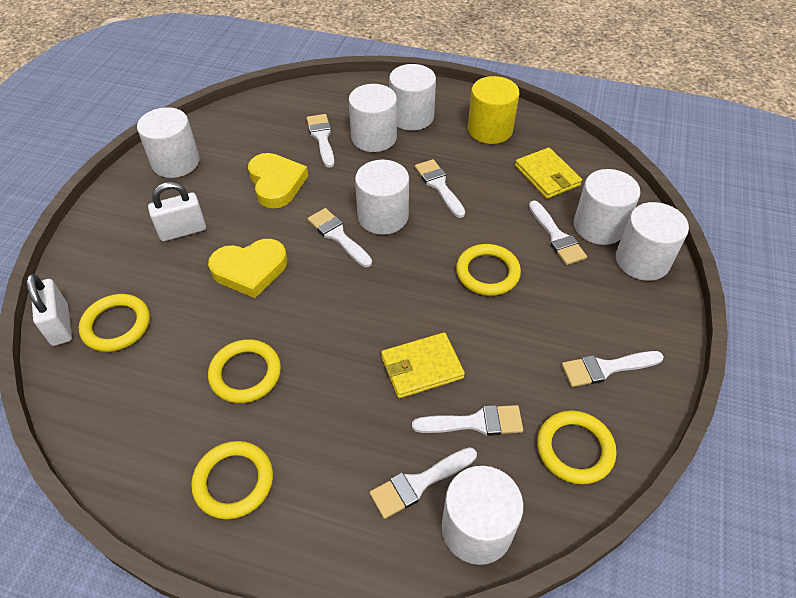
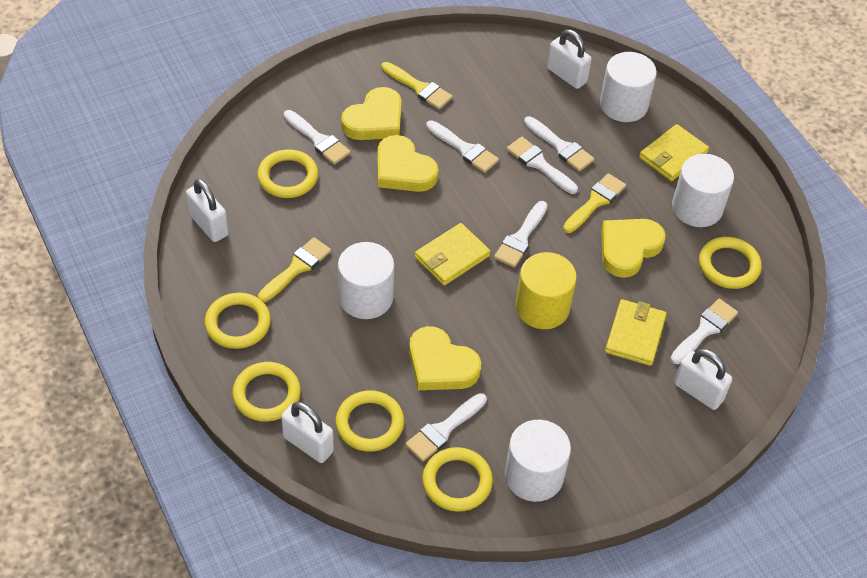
white cylinder: 7 -> 4
white padlock: 2 -> 4
yellow brush: 0 -> 3
yellow heart: 2 -> 4
yellow ring: 5 -> 6
yellow wallet: 2 -> 3

